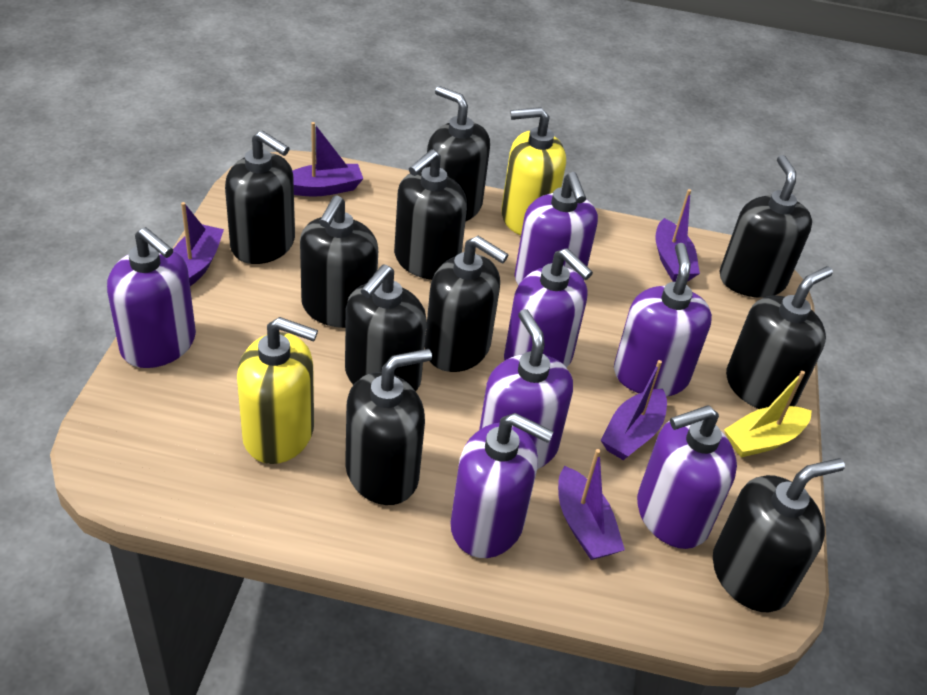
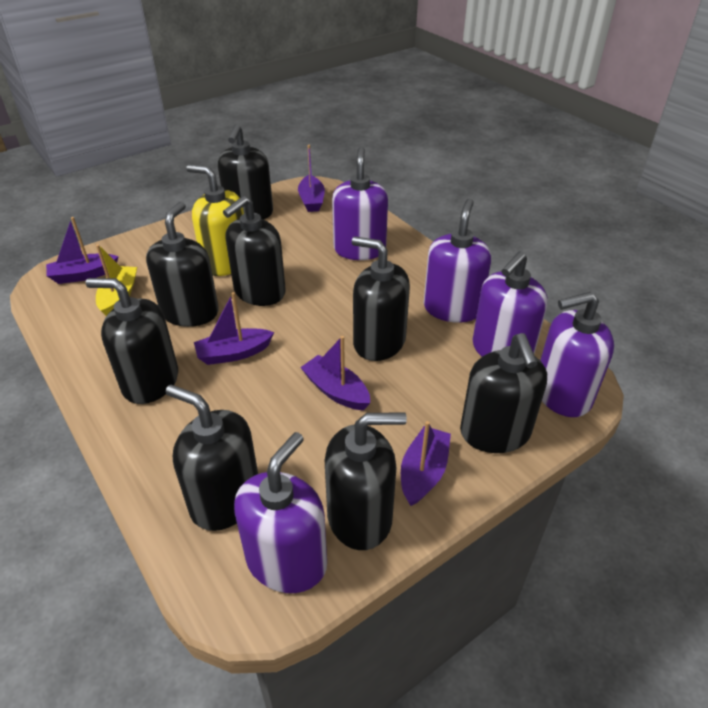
black soap dispenser: 10 -> 8
purple soap dispenser: 7 -> 5
yellow soap dispenser: 2 -> 1

